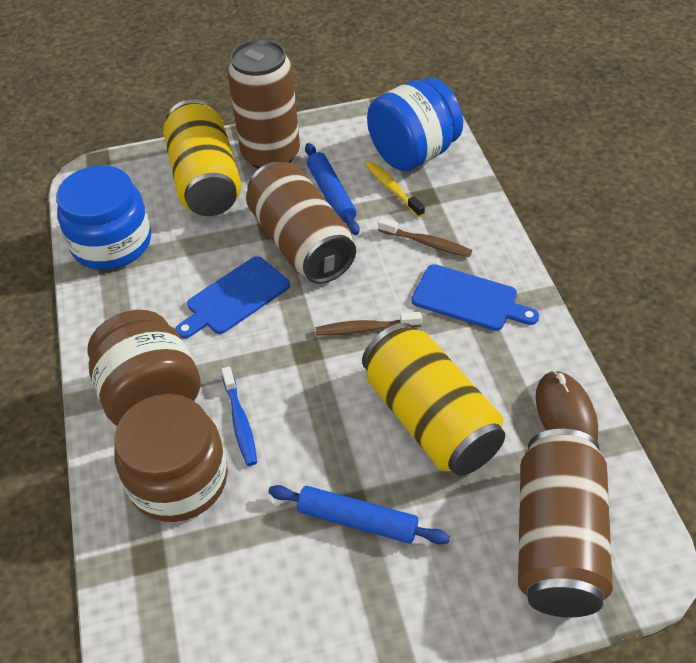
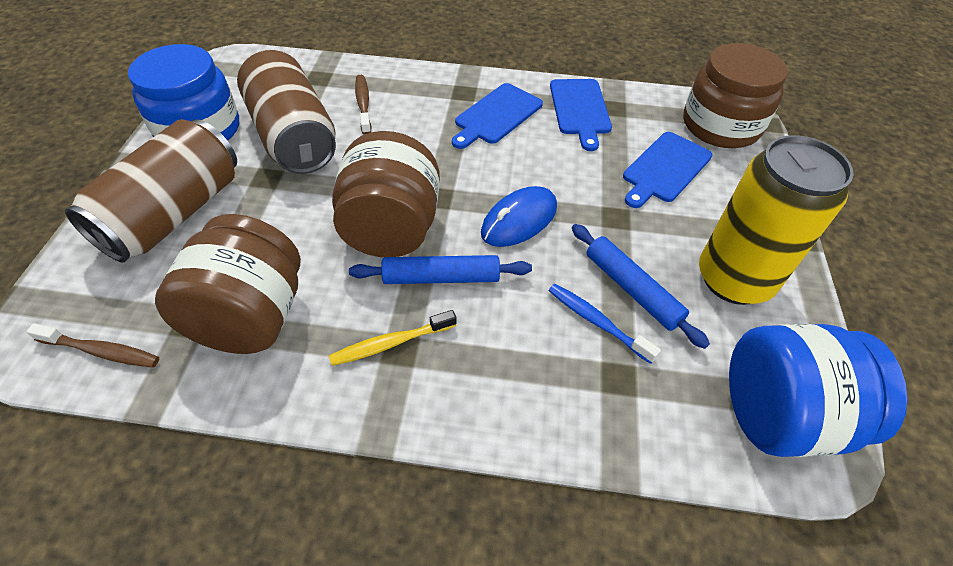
blue cutting board: 2 -> 3
blue mouse: 0 -> 1
brown can: 3 -> 2
brown jar: 2 -> 3
brown mouse: 1 -> 0
yellow can: 2 -> 1

